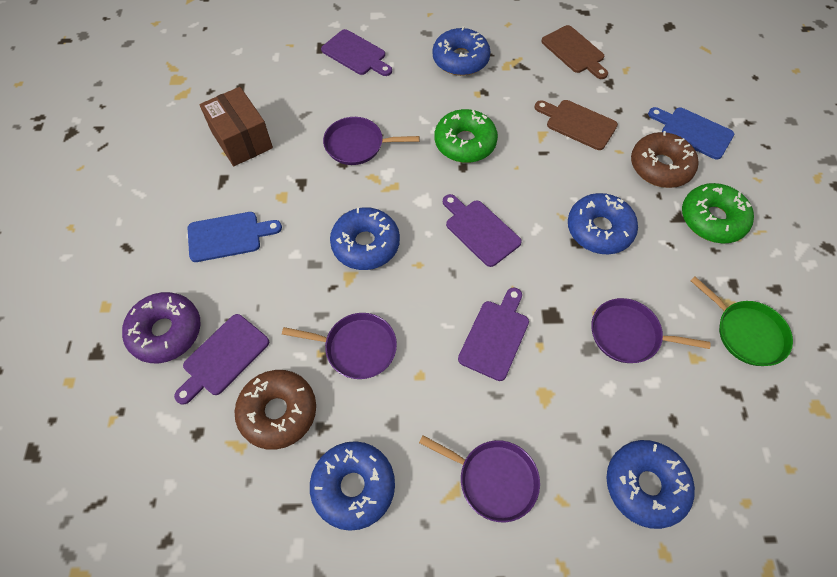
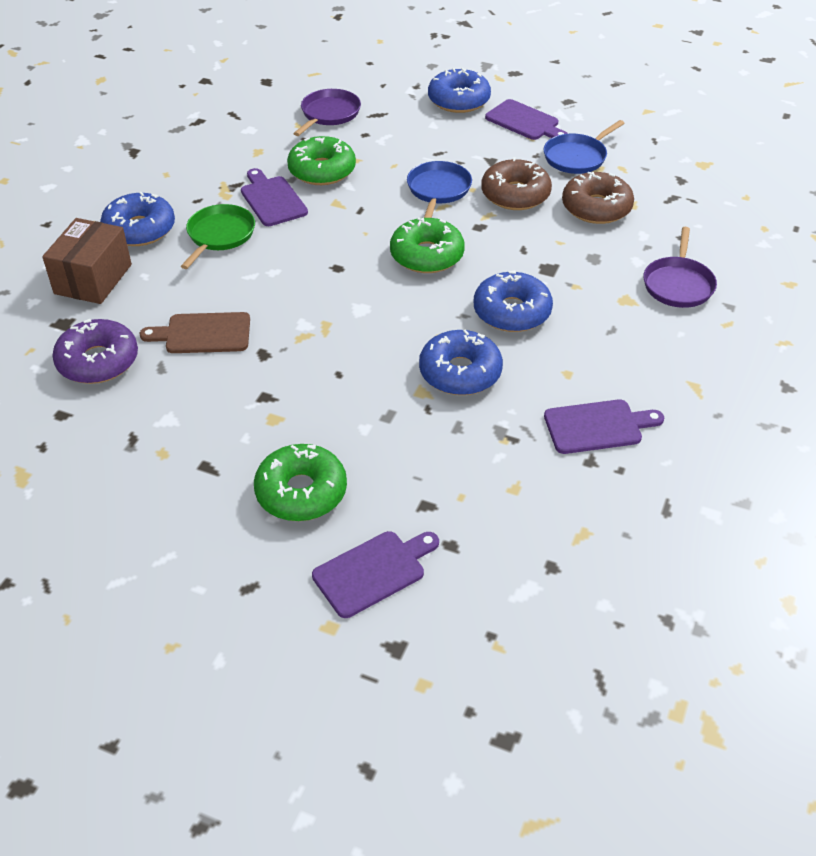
blue cutting board: 2 -> 0
blue donut: 5 -> 4
blue pan: 0 -> 2
brown cutting board: 2 -> 1
green donut: 2 -> 3
purple pan: 4 -> 2

